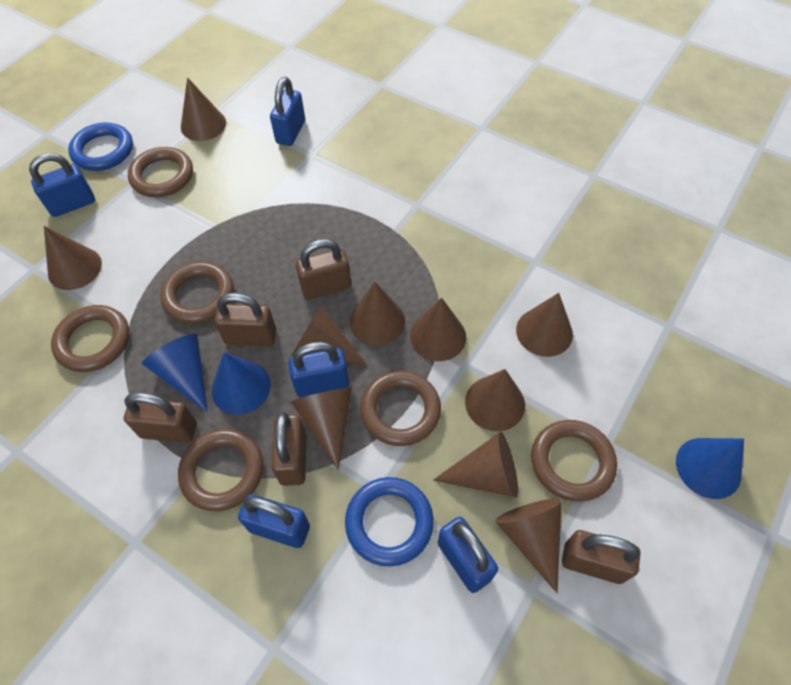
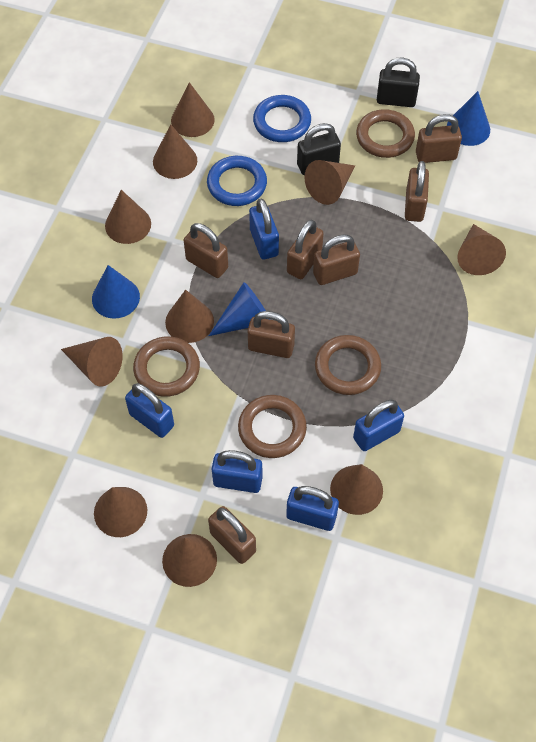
black padlock: 0 -> 2
brown padlock: 5 -> 7
brown ring: 6 -> 4

